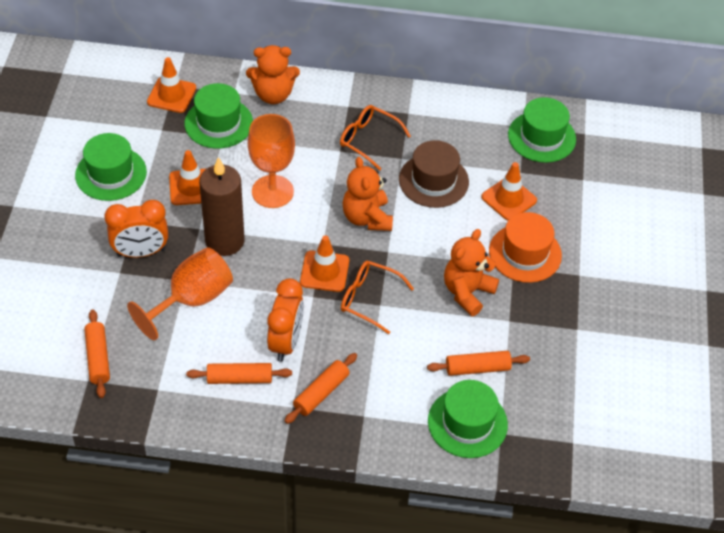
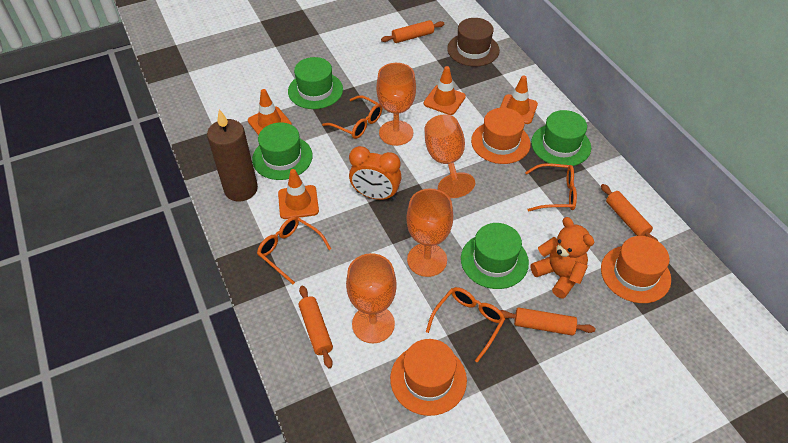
orange clock: 2 -> 1
orange glasses: 2 -> 4
orange goblet: 2 -> 4
orange hat: 1 -> 3
orange teddy bear: 3 -> 1

